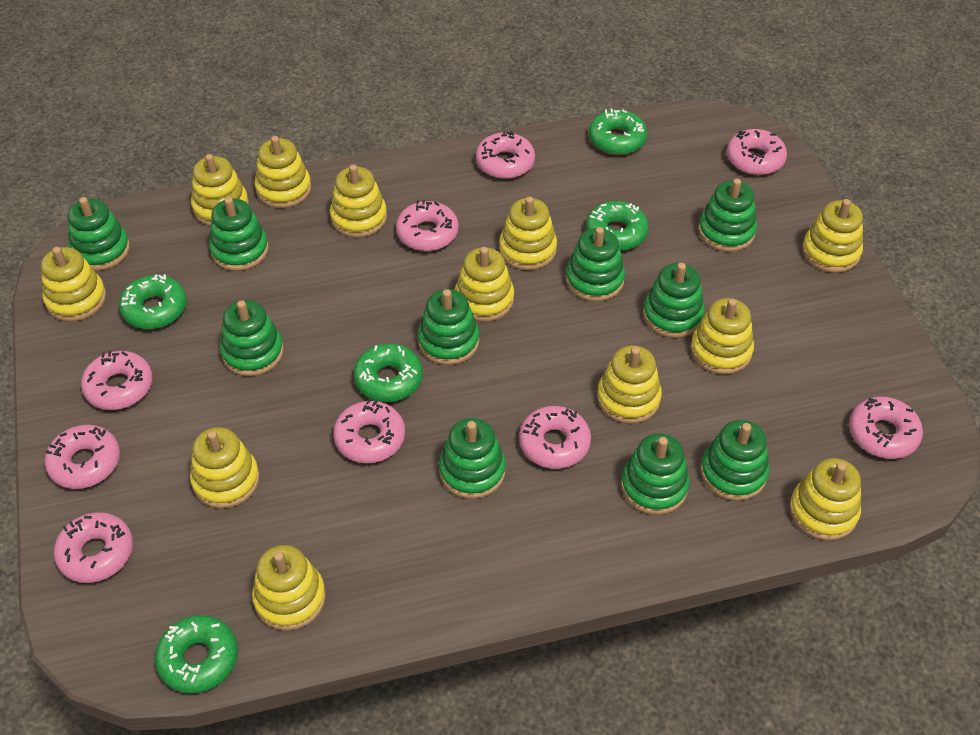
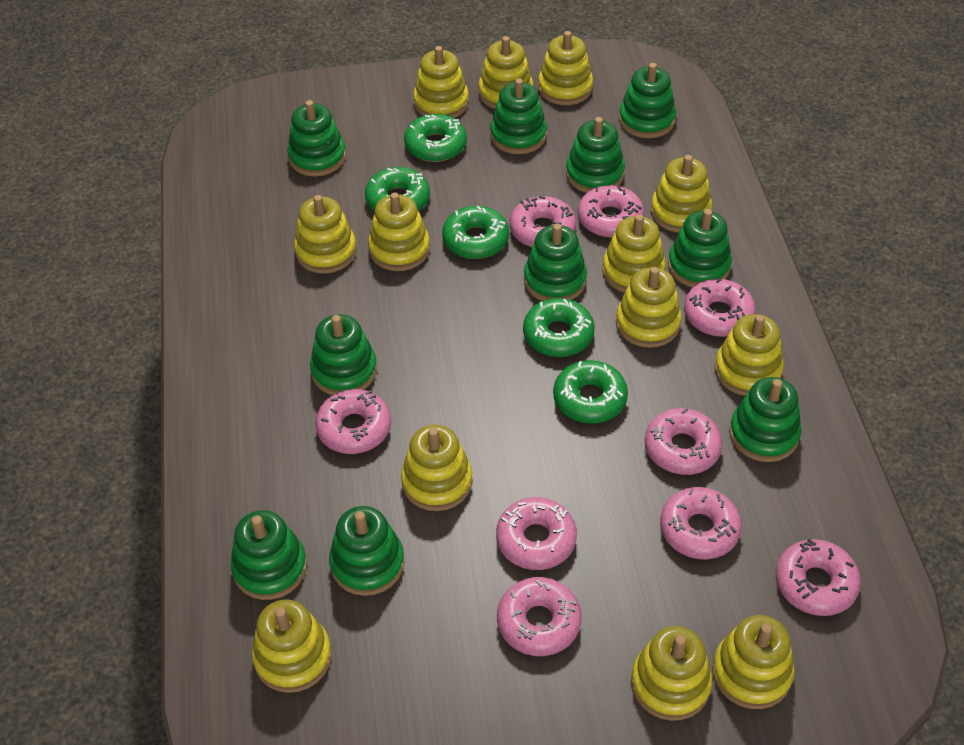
yellow stacking toy: 12 -> 13

